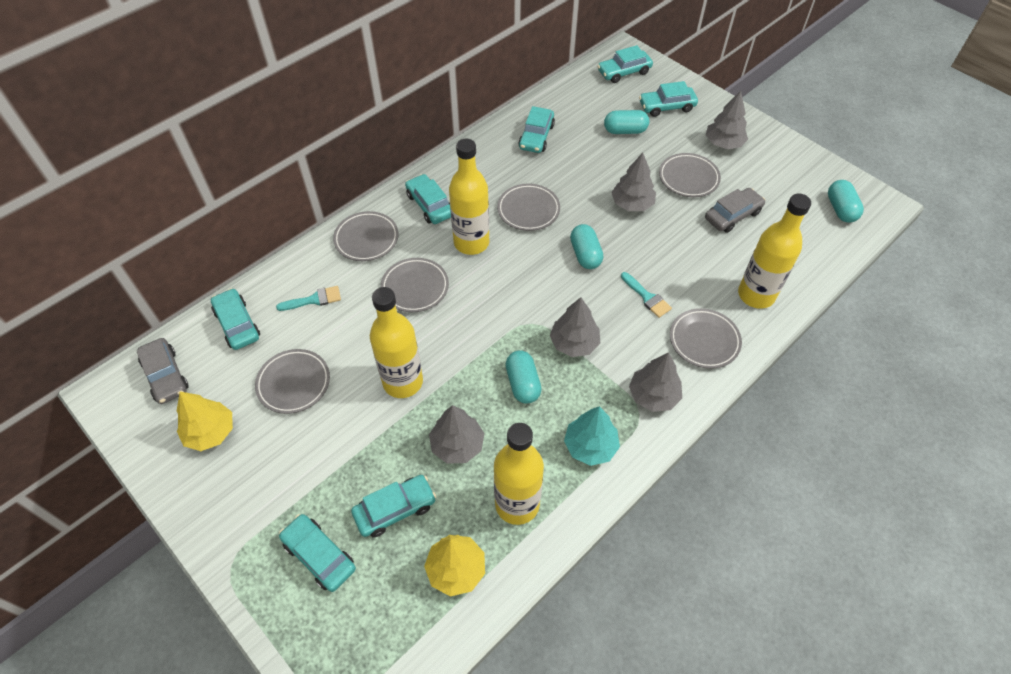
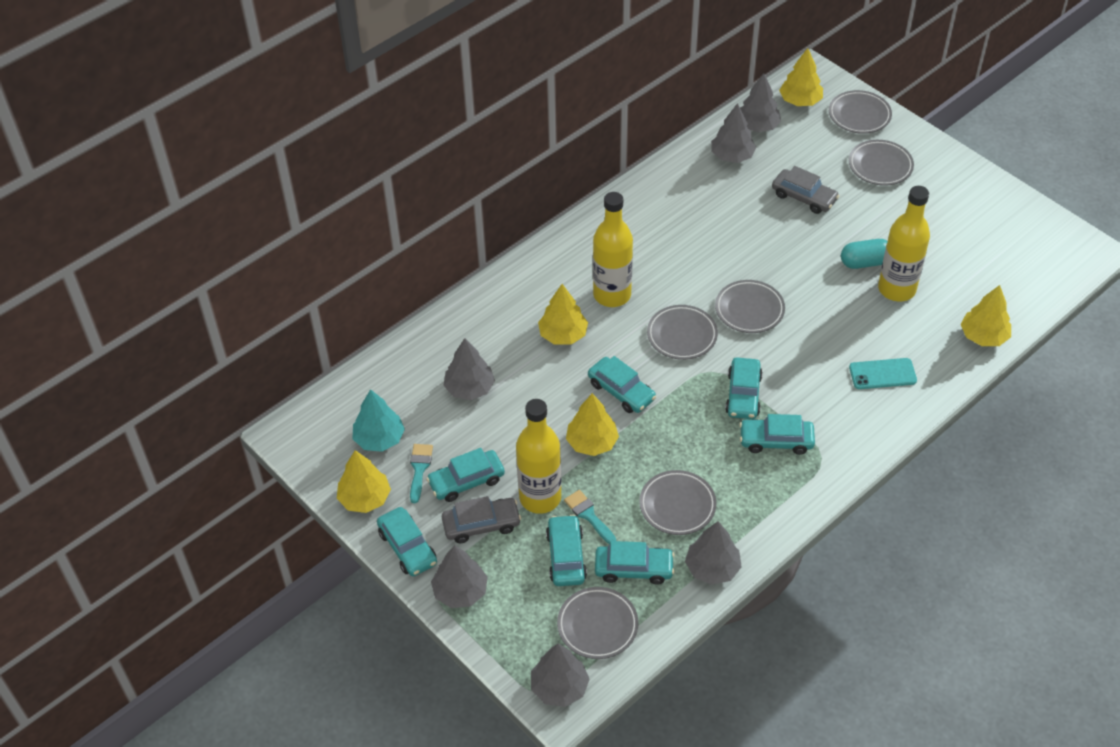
grey tree: 5 -> 6
turquoise capsule: 4 -> 1
turquoise phone: 0 -> 1
yellow bottle: 4 -> 3
yellow tree: 2 -> 5

